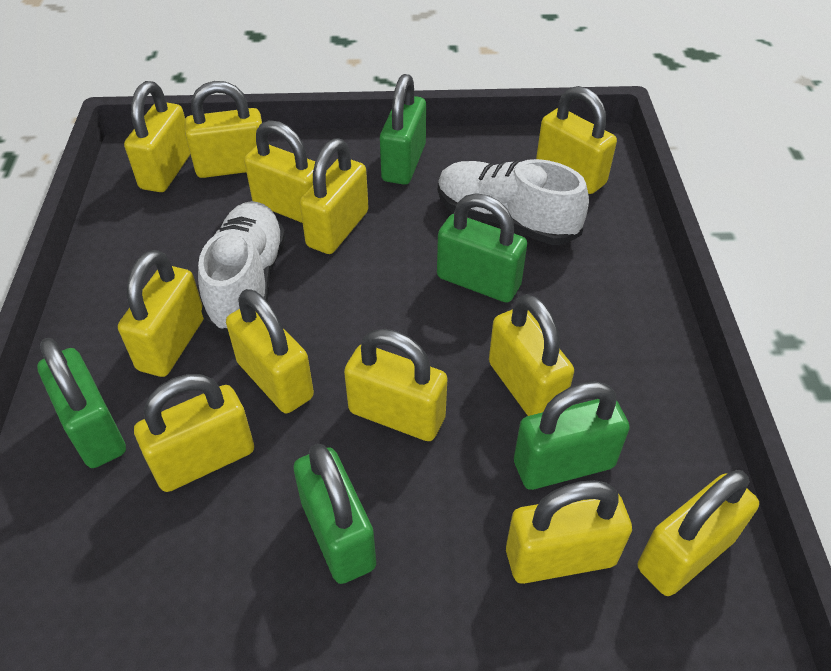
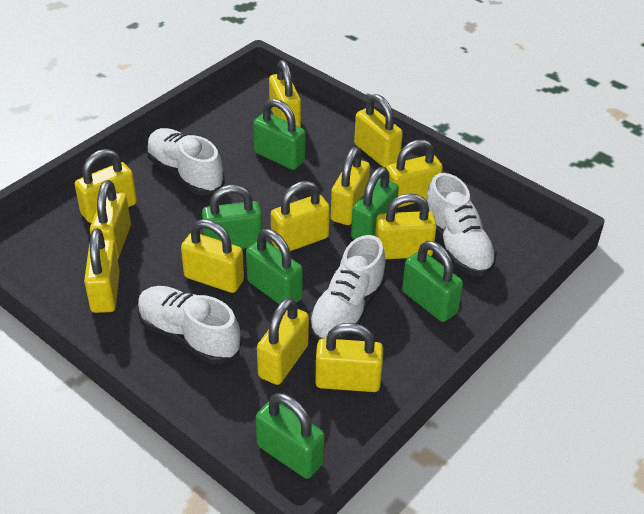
green padlock: 5 -> 6
white shoe: 2 -> 4

